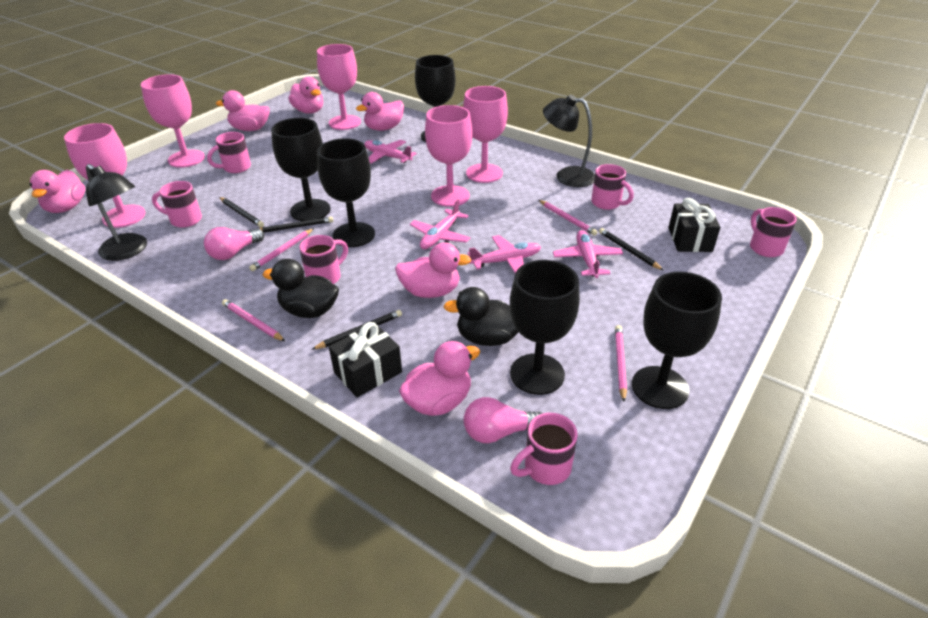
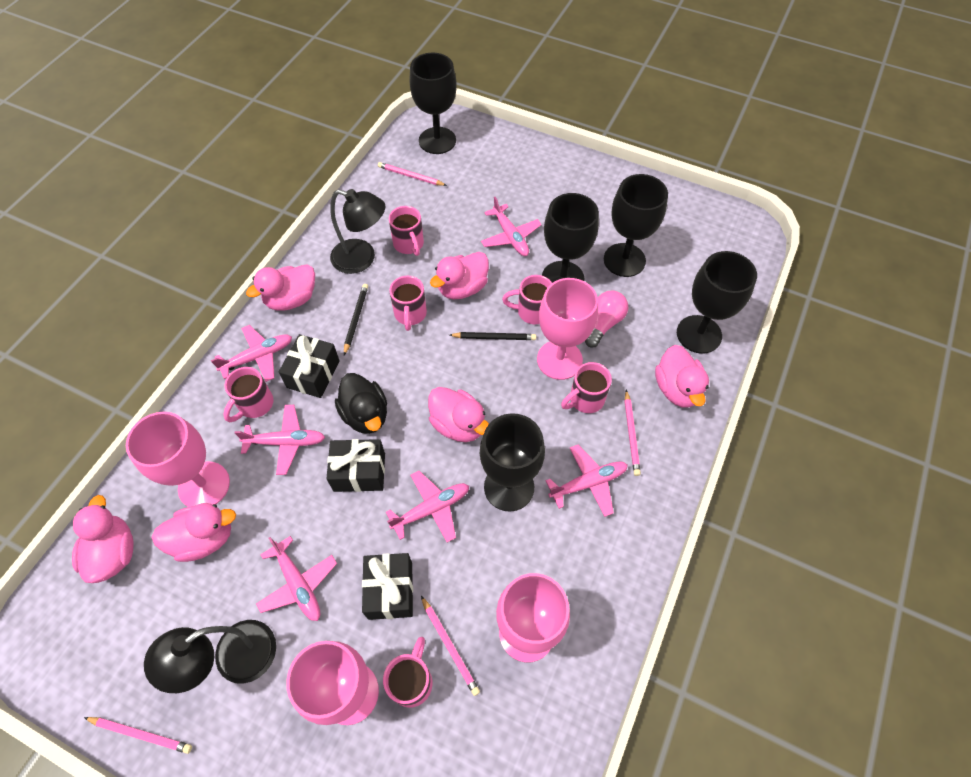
black duck: 2 -> 1
black gift: 2 -> 3
black pencil: 4 -> 2
pink goblet: 5 -> 4
pink light bulb: 2 -> 1
pink plane: 4 -> 6

